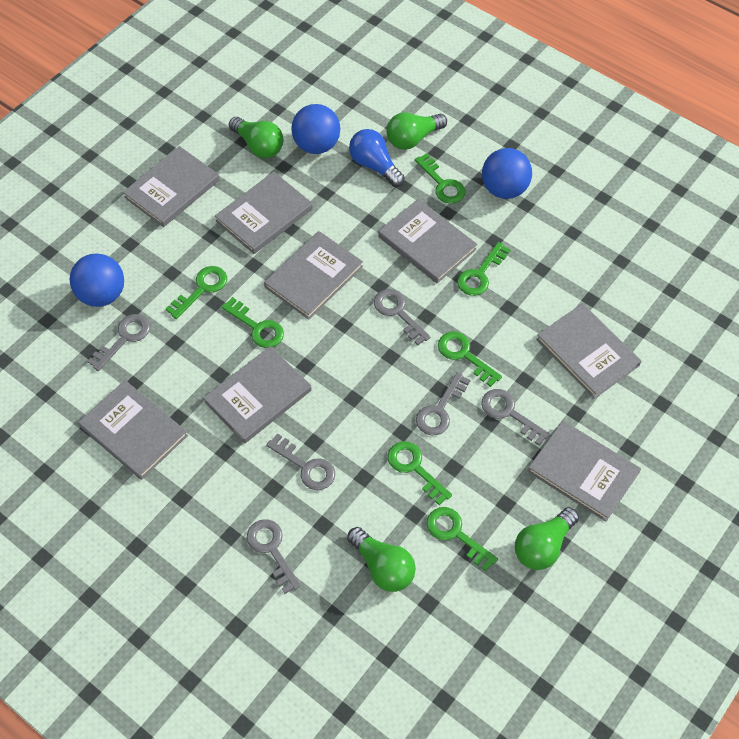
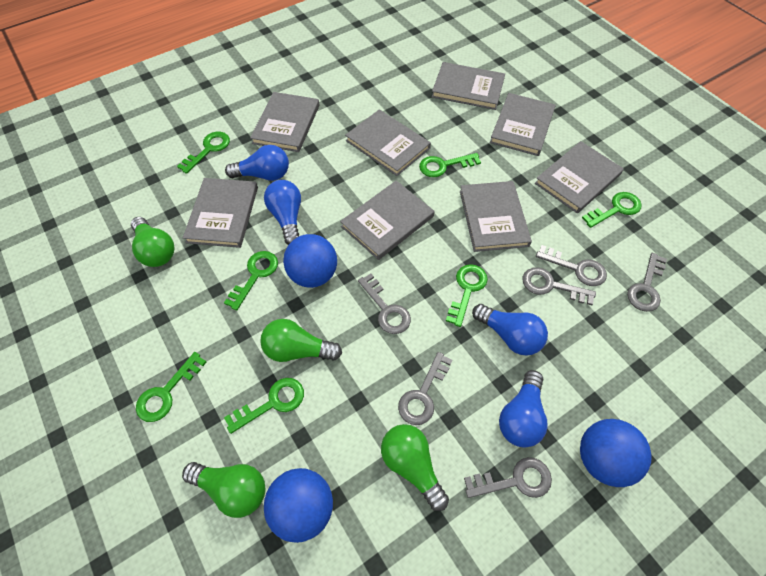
blue light bulb: 1 -> 4

